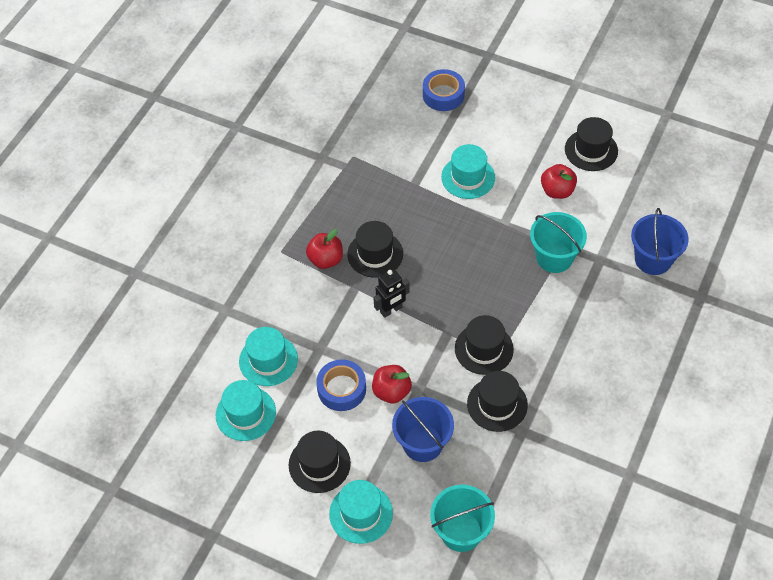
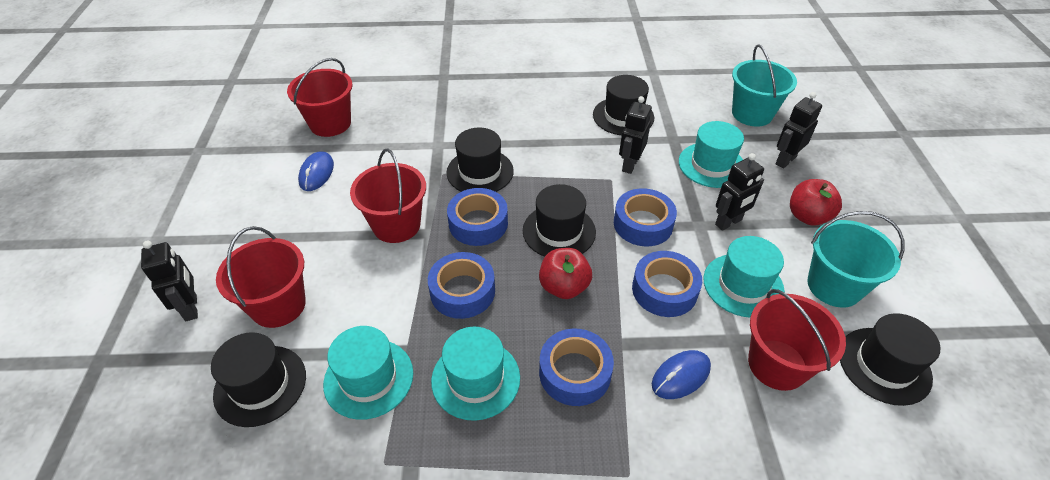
black robot: 1 -> 4
blue bucket: 2 -> 0
blue mouse: 0 -> 2
blue tape: 2 -> 5
red apple: 3 -> 2
red bucket: 0 -> 4

